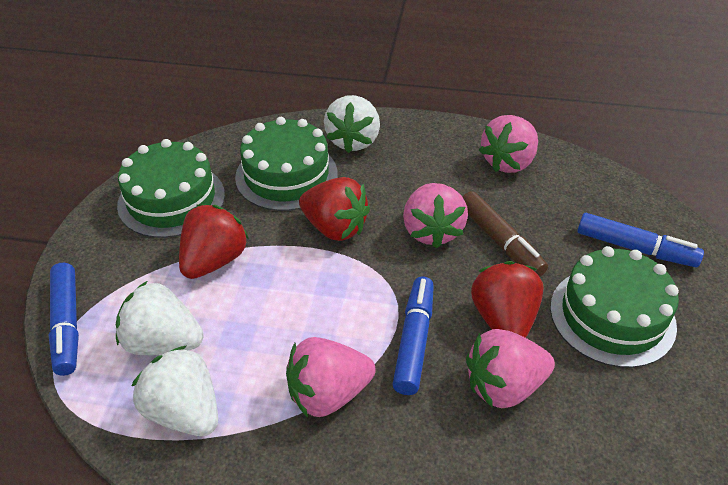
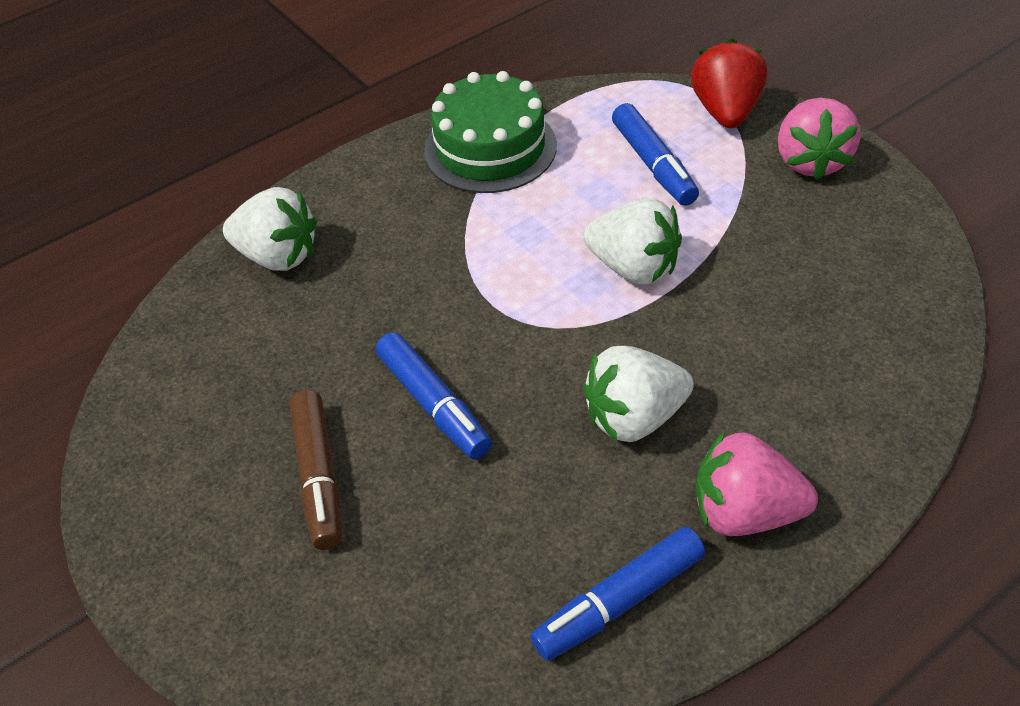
green cake: 3 -> 1
pink strawberry: 4 -> 2
red strawberry: 3 -> 1

